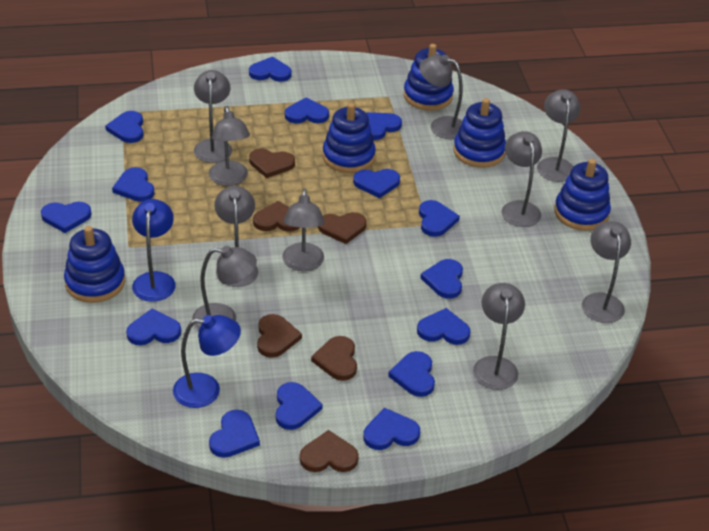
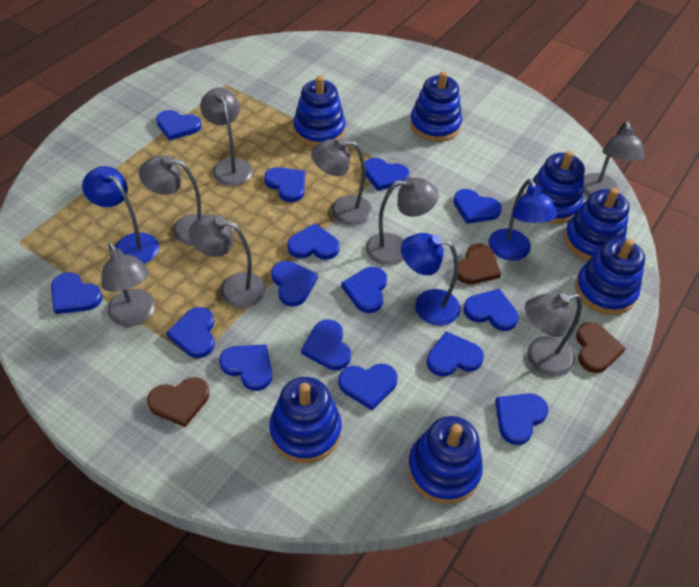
blue lamp: 2 -> 3
blue stacking toy: 5 -> 7
brown heart: 6 -> 3
grey lamp: 10 -> 8

